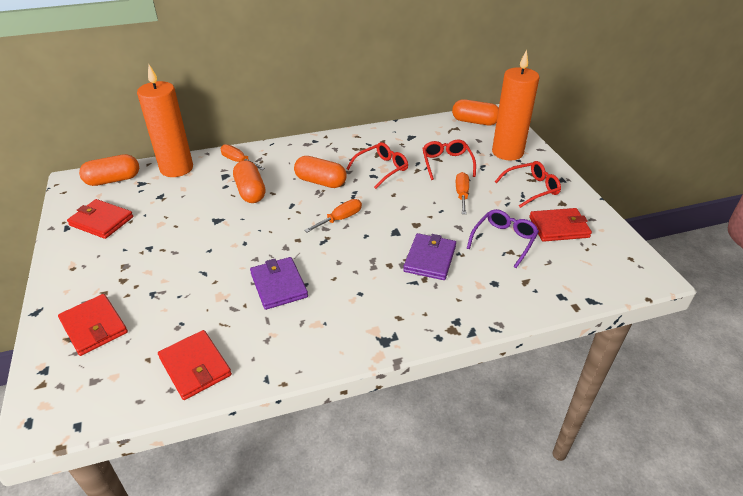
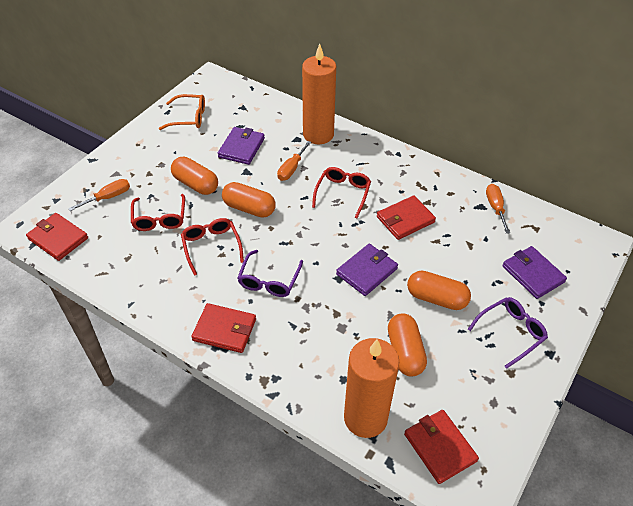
orange glasses: 0 -> 1
purple glasses: 1 -> 2
purple wallet: 2 -> 3

